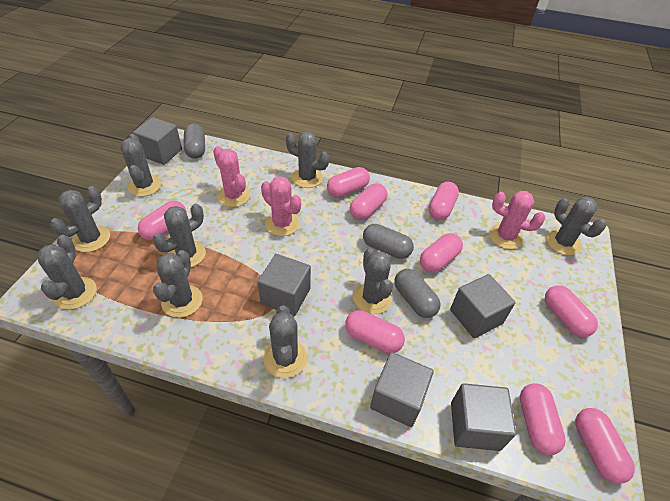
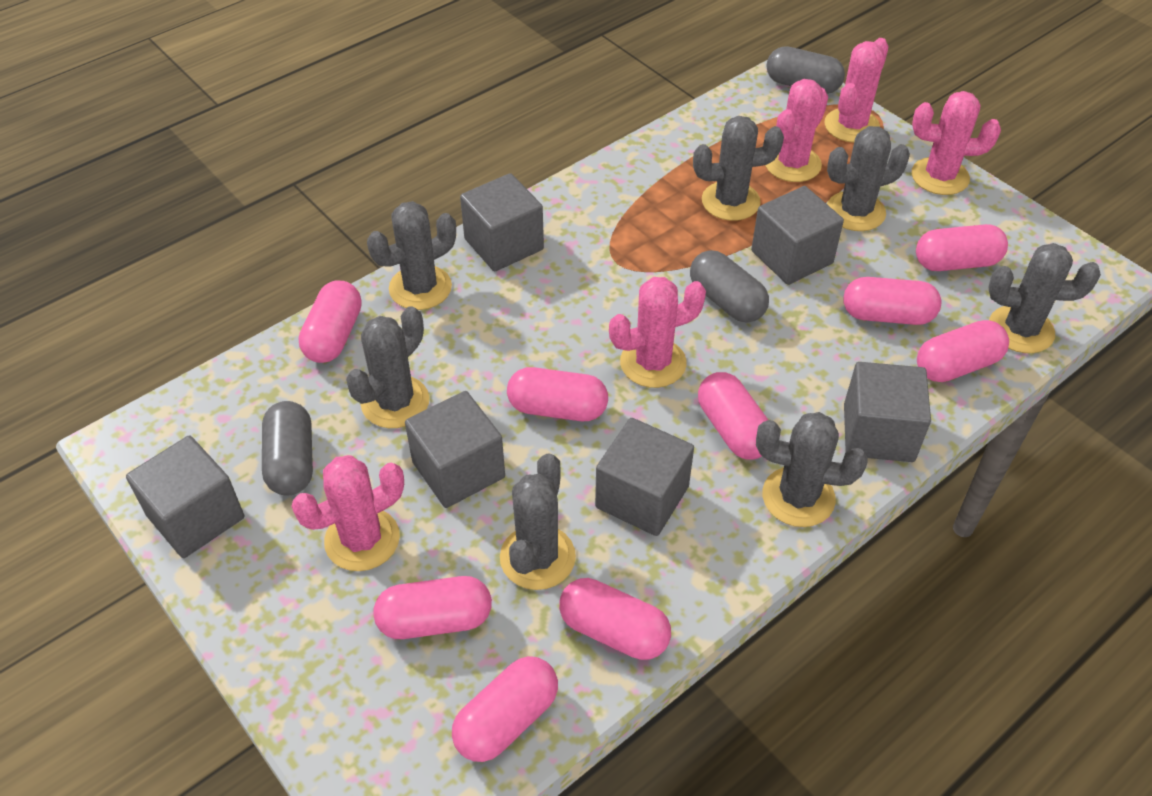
grey cactus: 9 -> 7
grey cube: 5 -> 6
pink cactus: 3 -> 5

